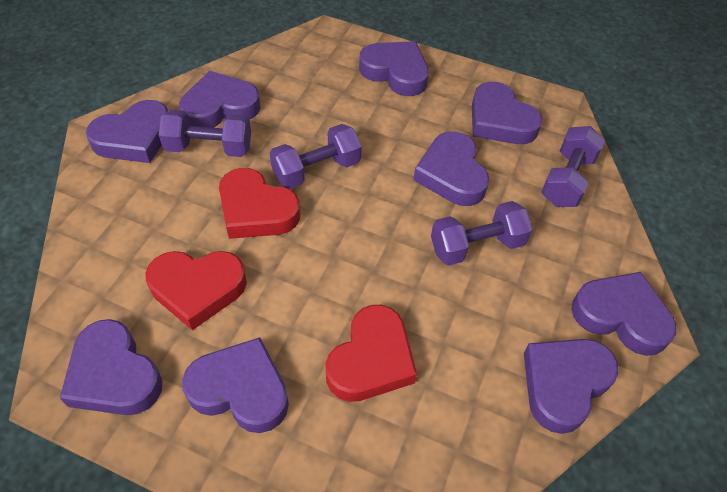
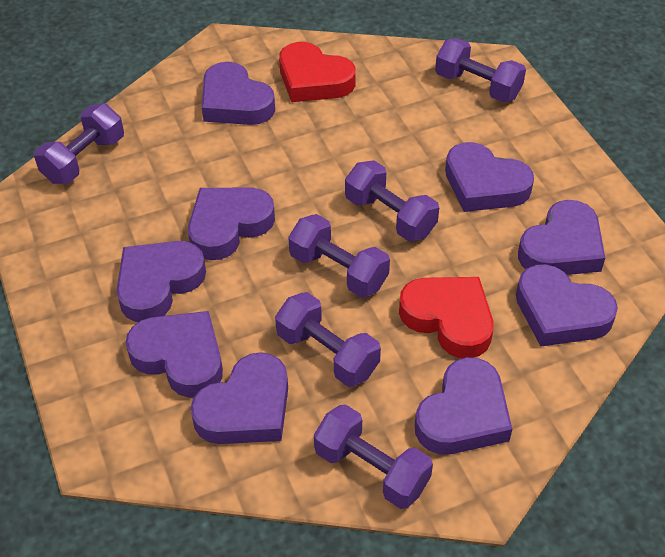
purple dumbbell: 4 -> 6
red heart: 3 -> 2

